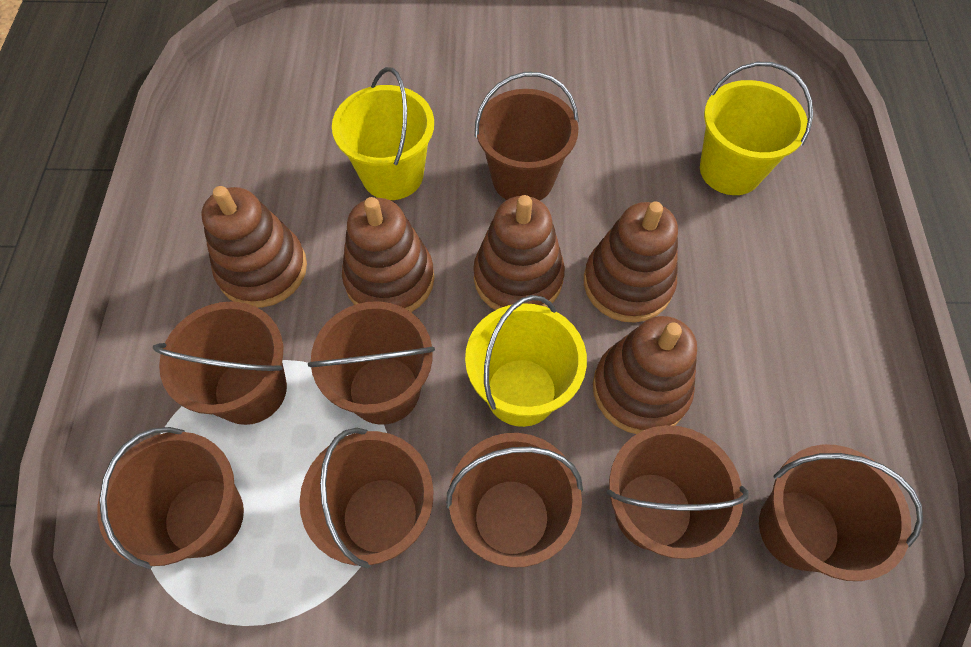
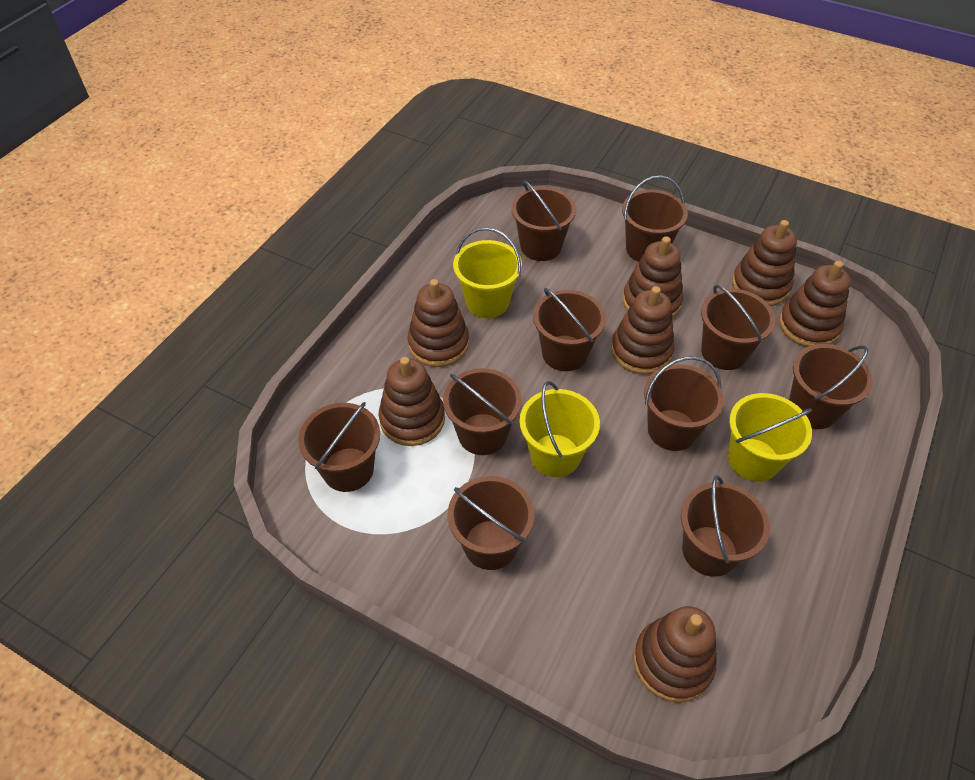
brown bucket: 8 -> 10
brown stacking toy: 5 -> 7

